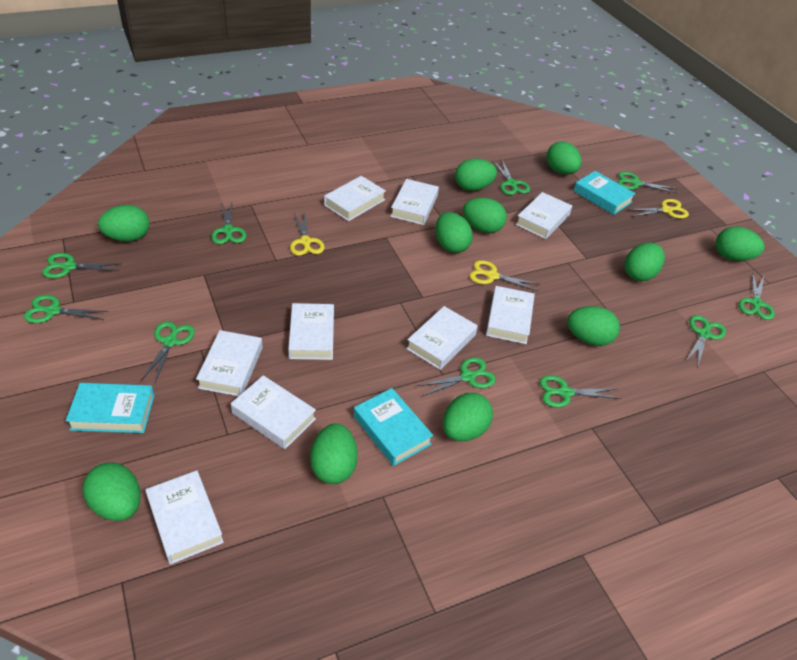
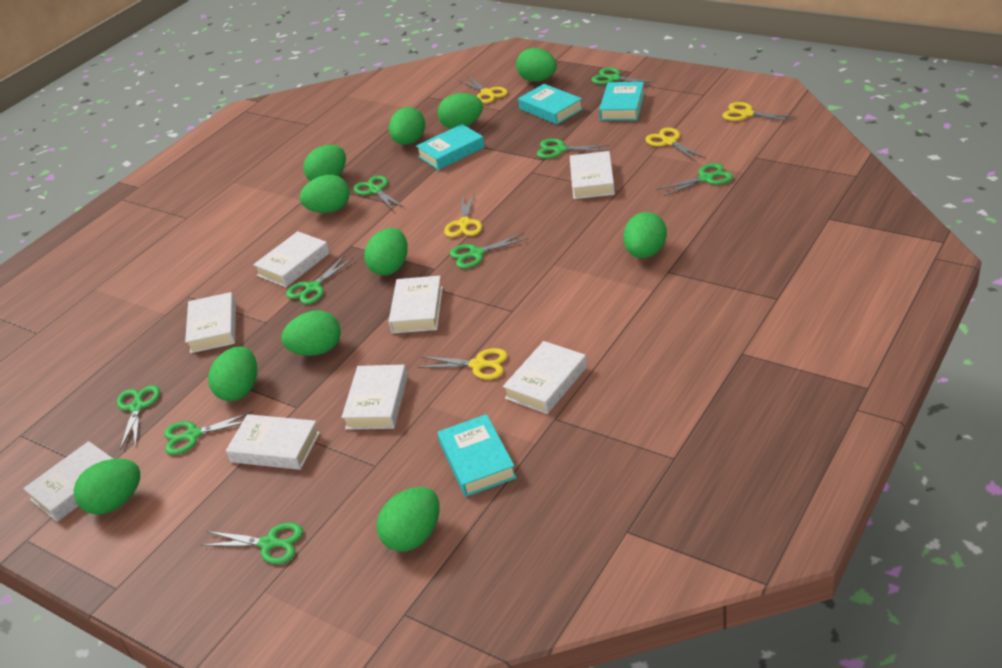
green scissors: 10 -> 9
turquoise book: 3 -> 4
white book: 9 -> 8
yellow scissors: 3 -> 5

